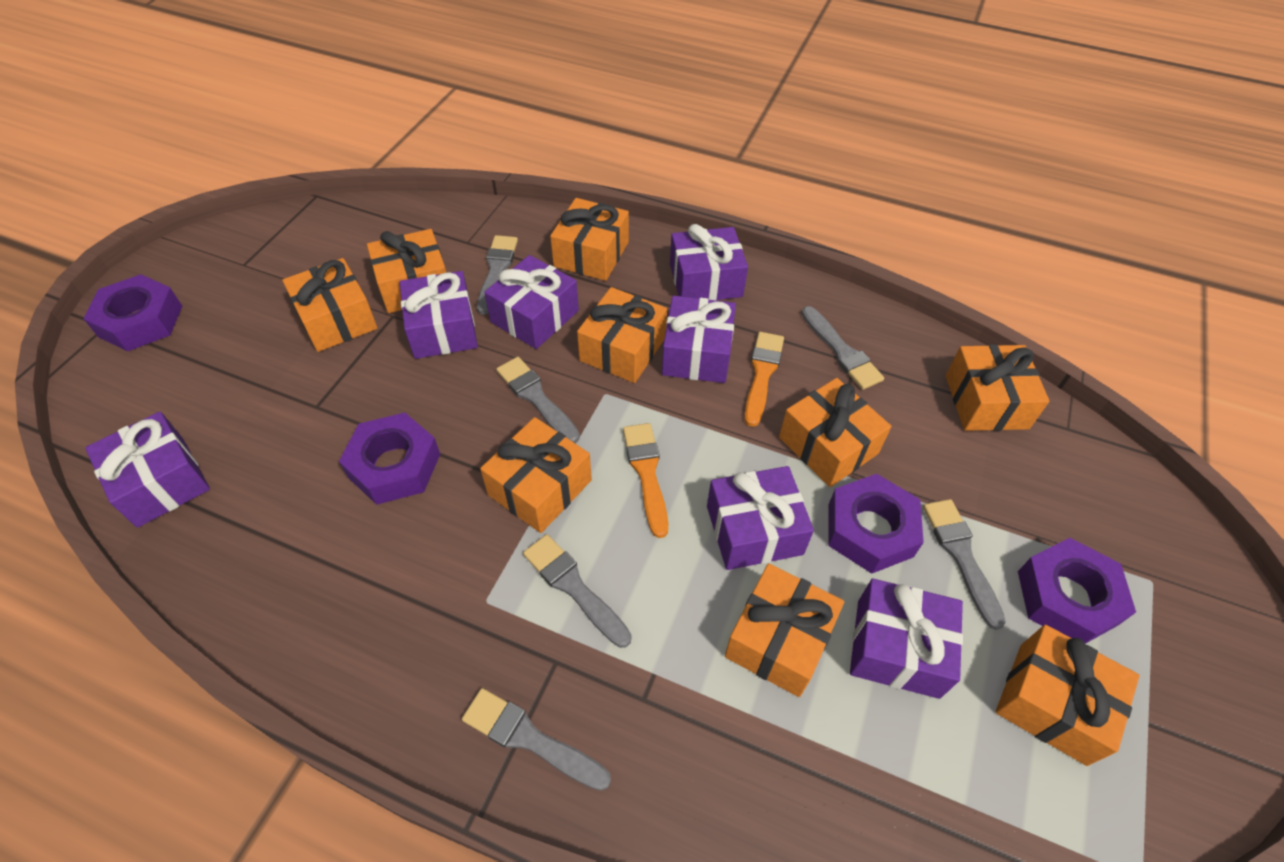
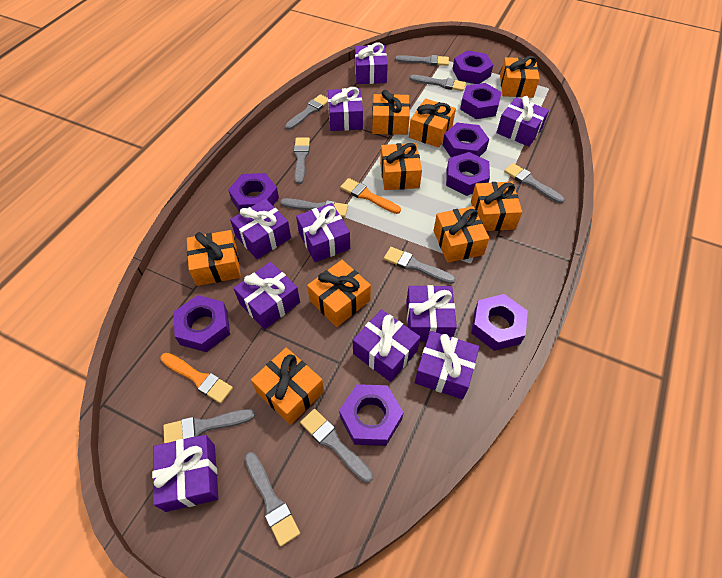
grey brush: 6 -> 10
purple gift: 7 -> 10
purple nut: 4 -> 8

